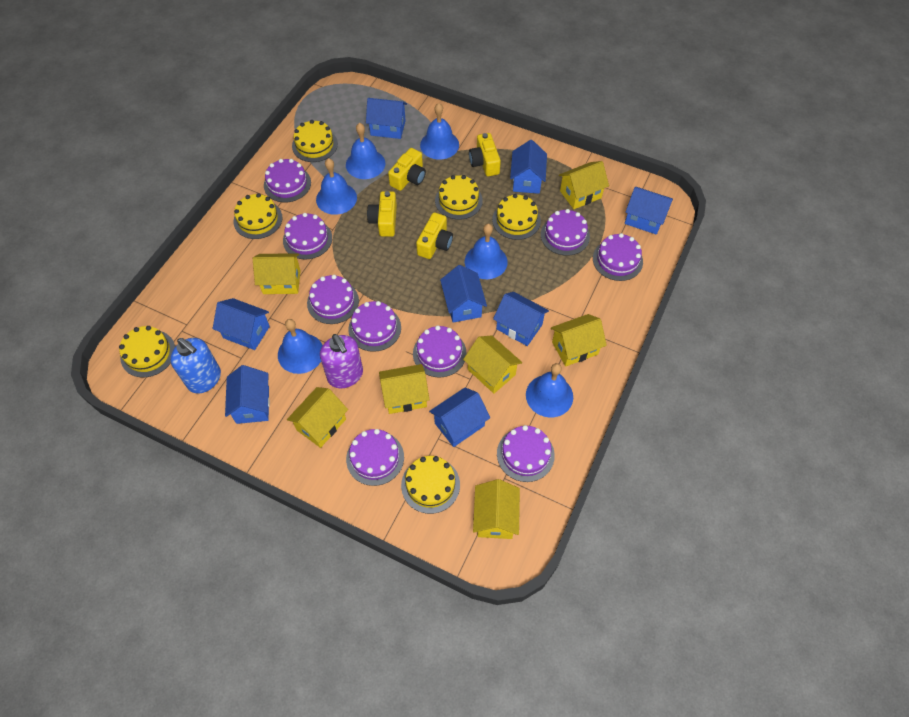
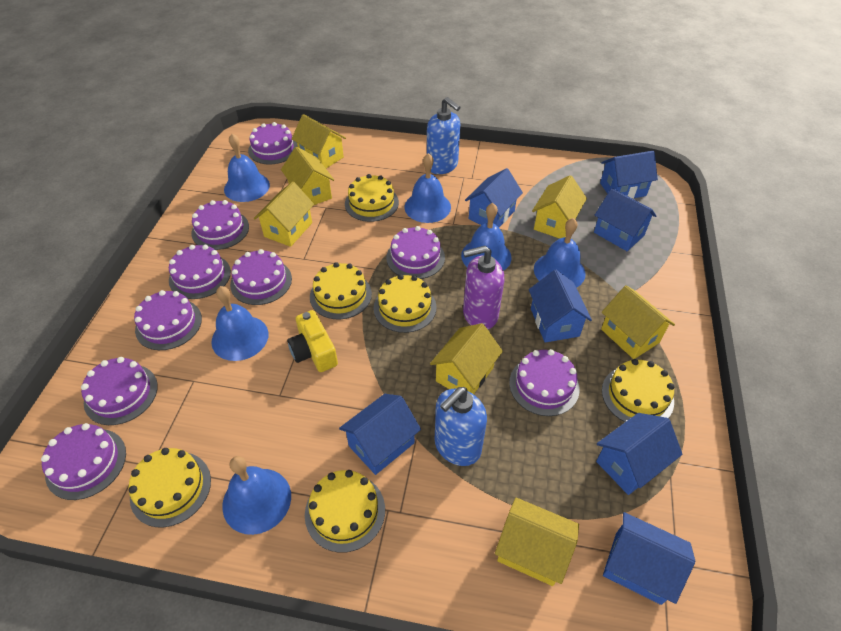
blue house: 8 -> 7
blue soap dispenser: 1 -> 2
yellow camera: 4 -> 1

